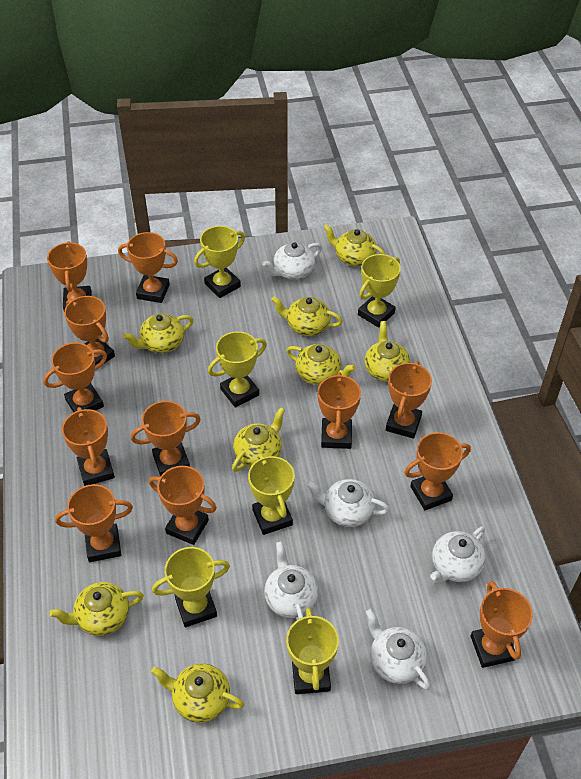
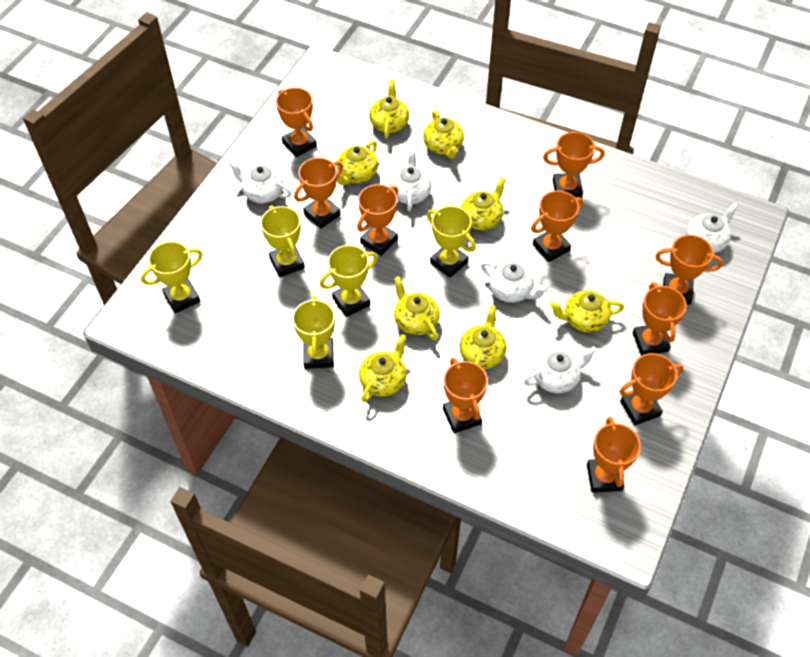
orange trophy: 12 -> 10
yellow trophy: 6 -> 5

